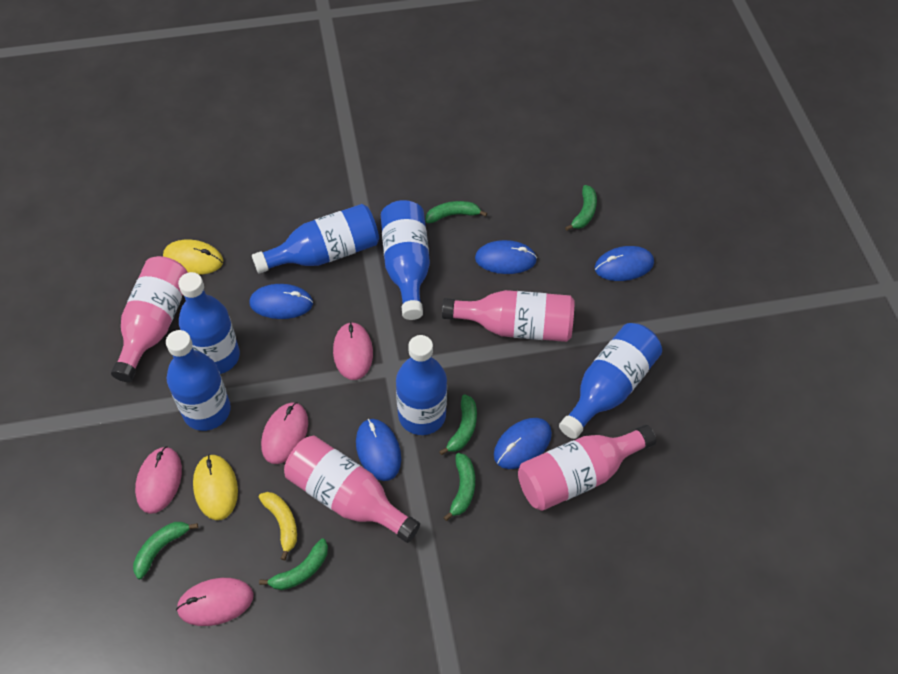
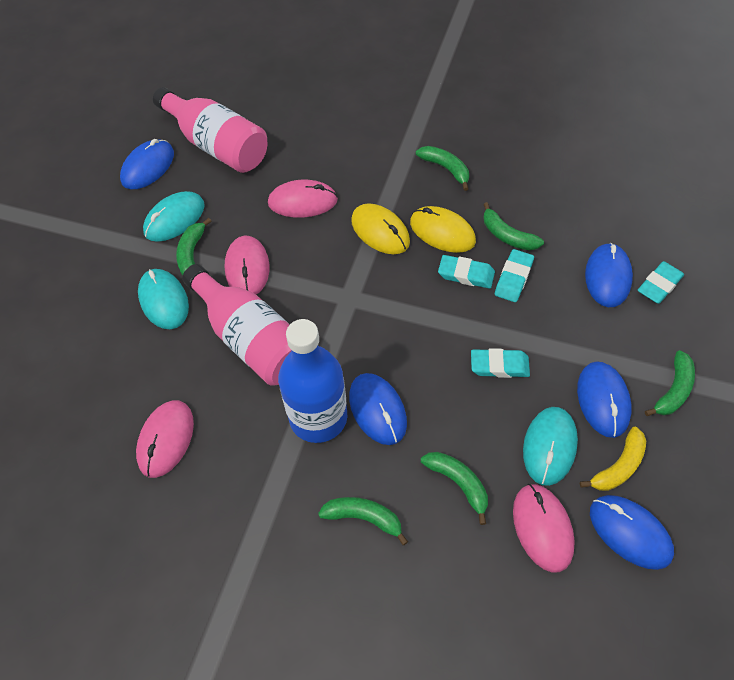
blue bottle: 6 -> 1
pink bottle: 4 -> 2
turquoise eraser: 0 -> 4
turquoise mouse: 0 -> 3

